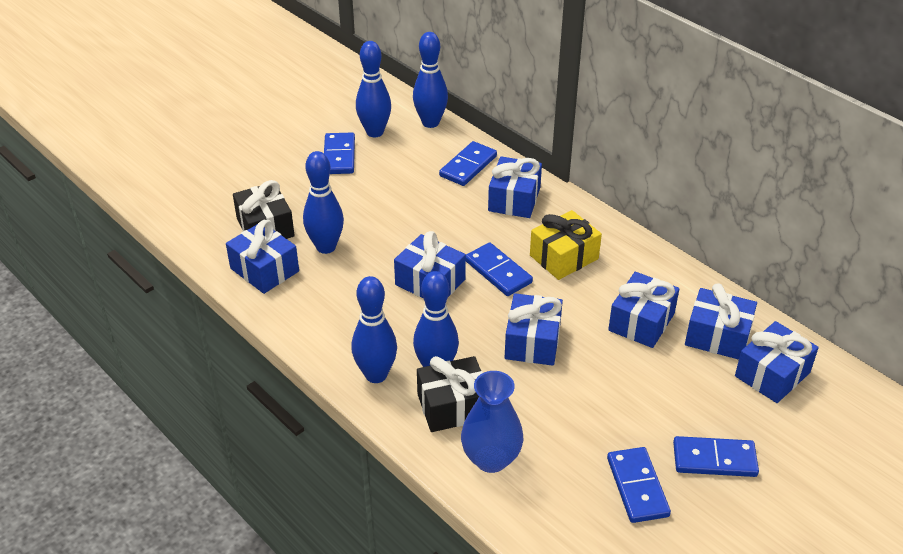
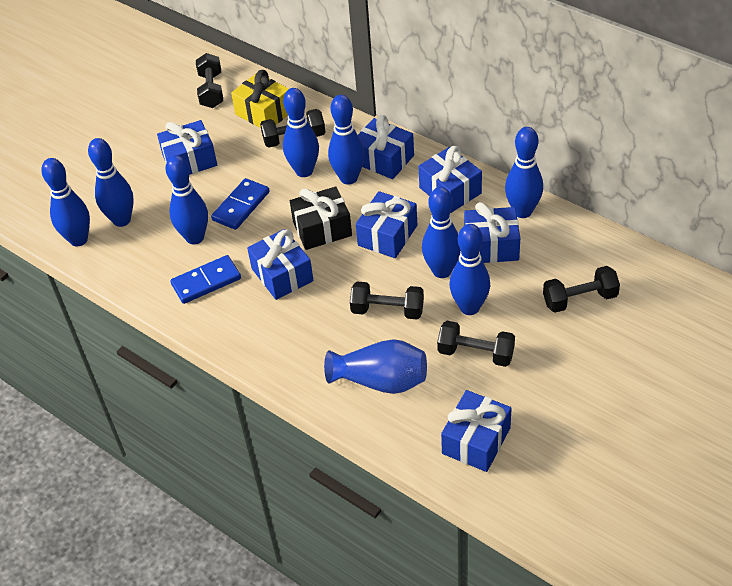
black dumbbell: 0 -> 5
black gift: 2 -> 1
blue bowling pin: 5 -> 8
blue domino: 5 -> 2

